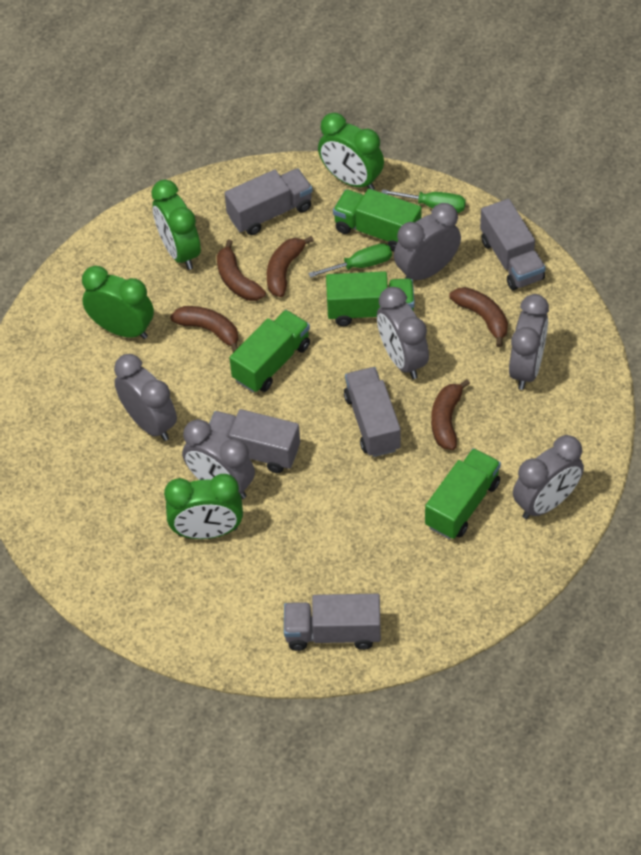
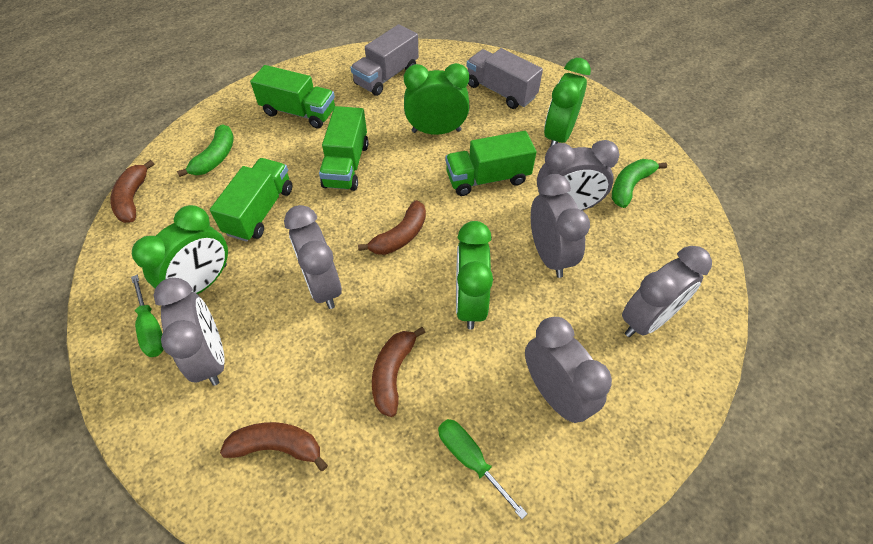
brown banana: 5 -> 4
green banana: 0 -> 2
grey truck: 5 -> 2

